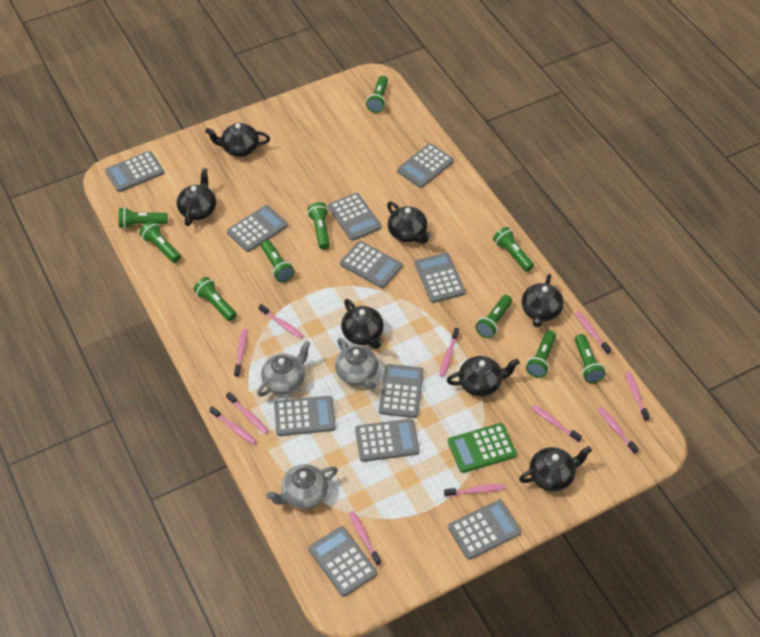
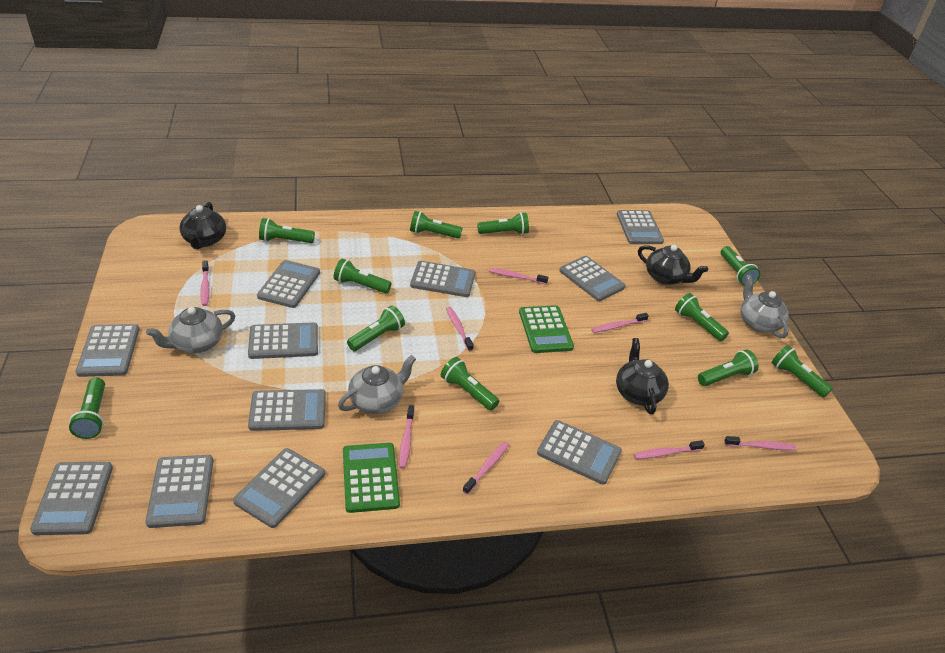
black teapot: 7 -> 3
green calculator: 1 -> 2
green flashlight: 10 -> 11
pink toothbrush: 11 -> 8

